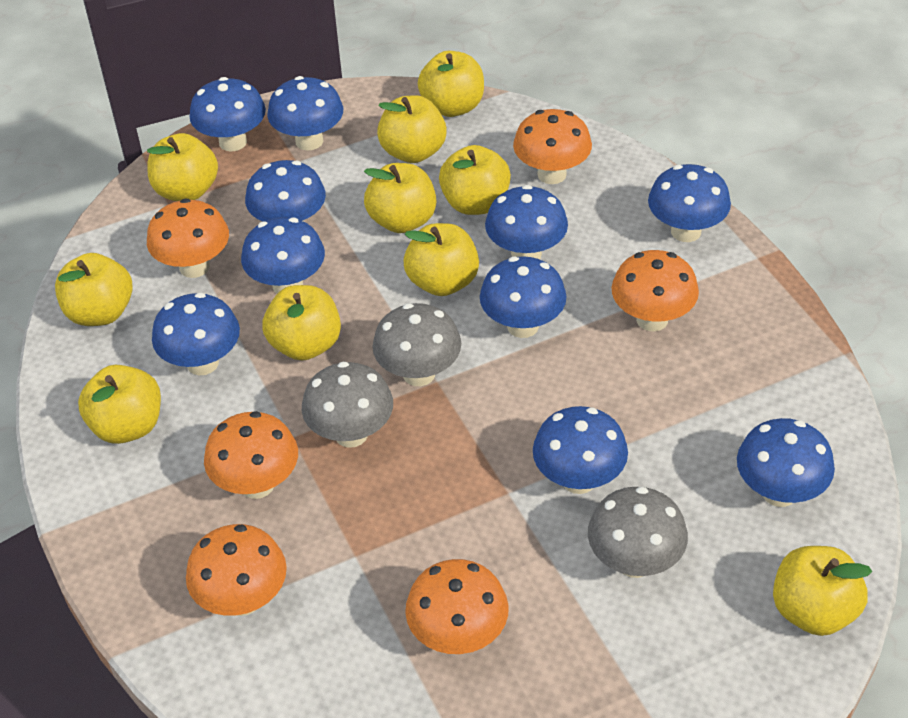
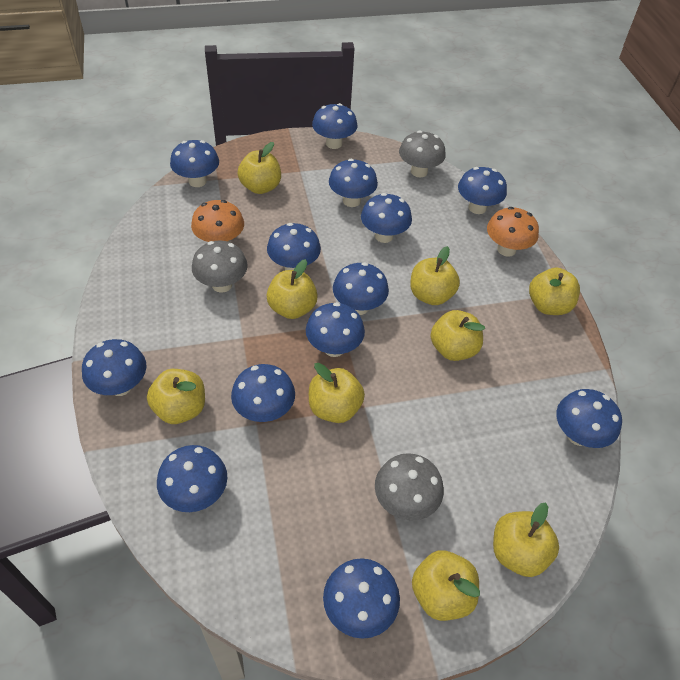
blue mushroom: 10 -> 13
orange mushroom: 6 -> 2
yellow apple: 10 -> 9

